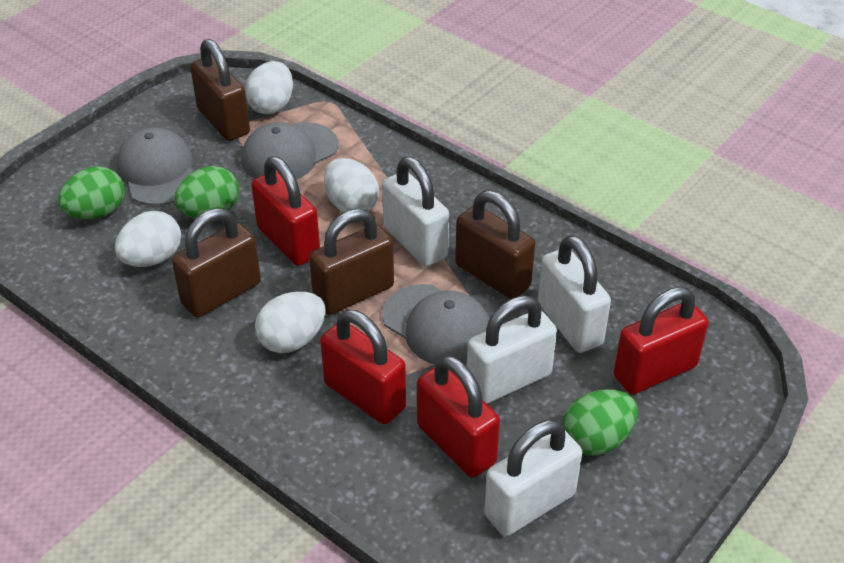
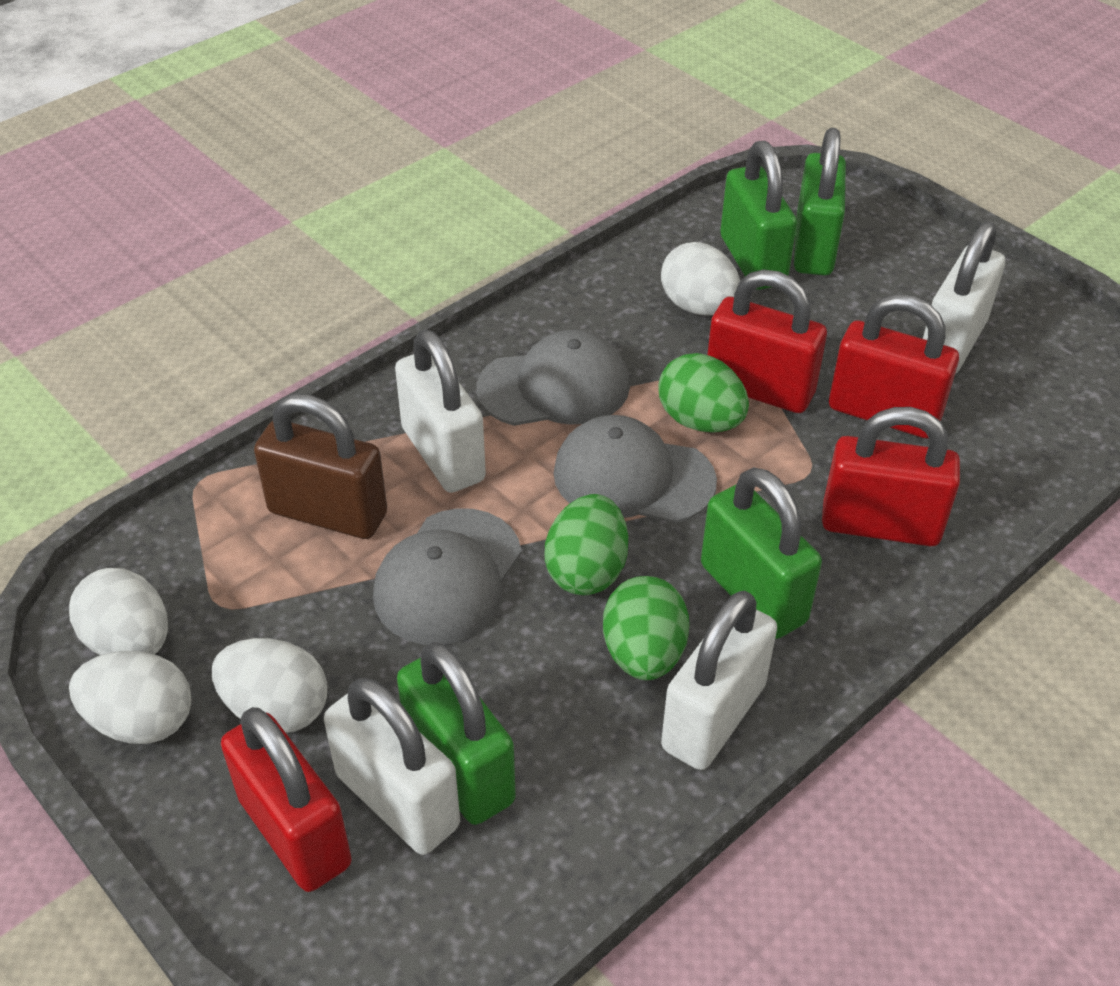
brown padlock: 4 -> 1
green padlock: 0 -> 4

